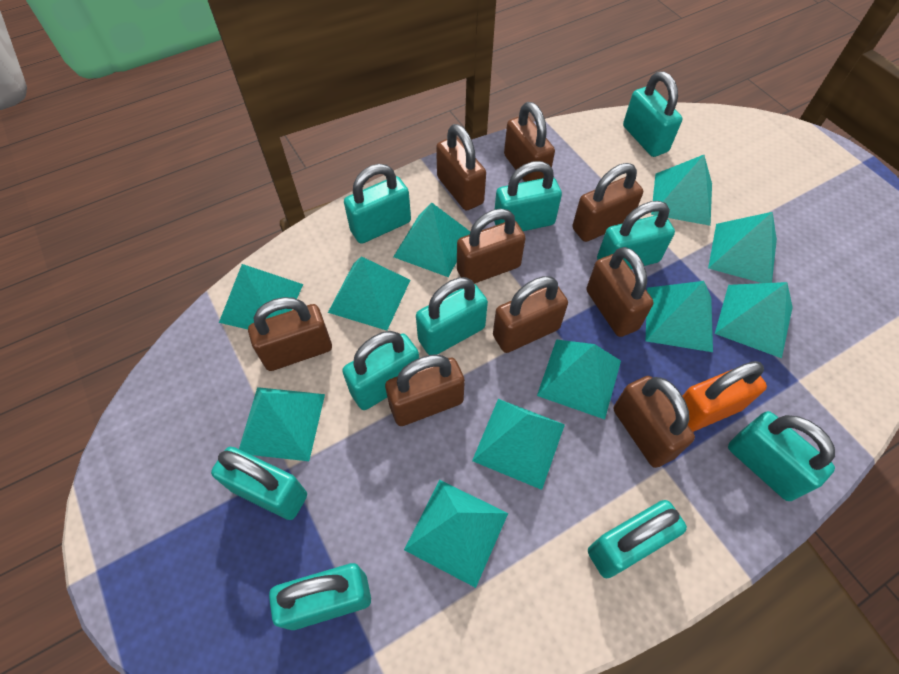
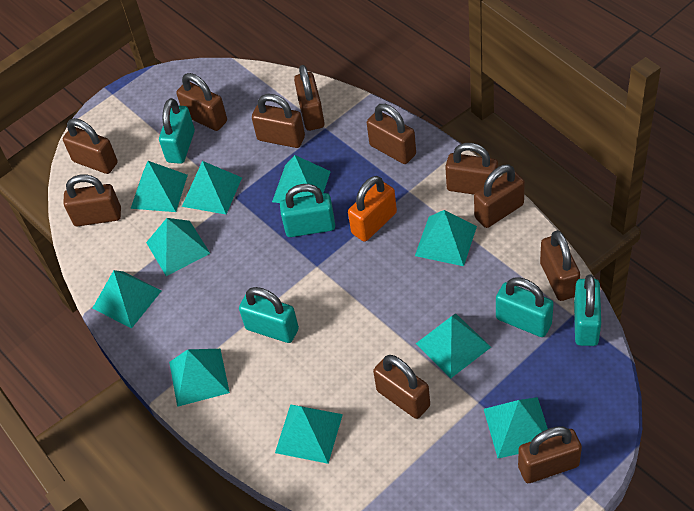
brown padlock: 9 -> 11
turquoise padlock: 10 -> 5
turquoise pyramid: 11 -> 10

